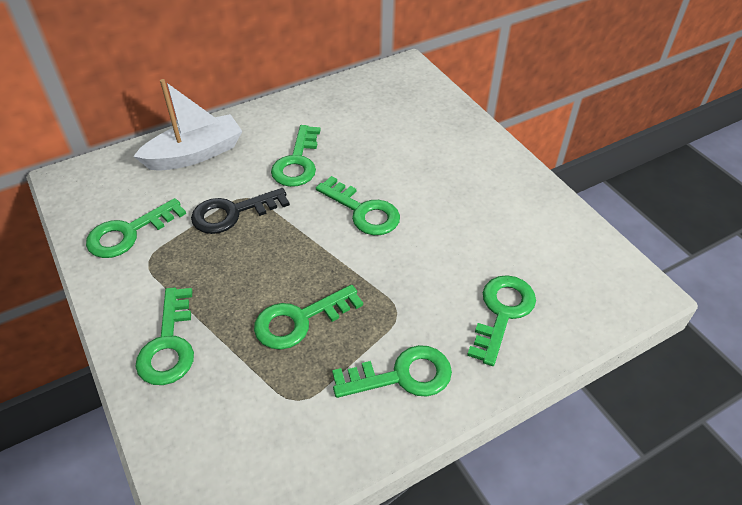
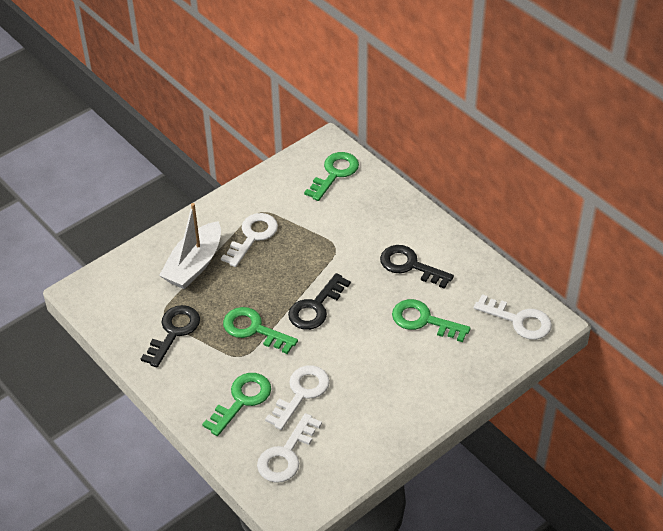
black key: 1 -> 3
green key: 7 -> 4
white key: 0 -> 4

